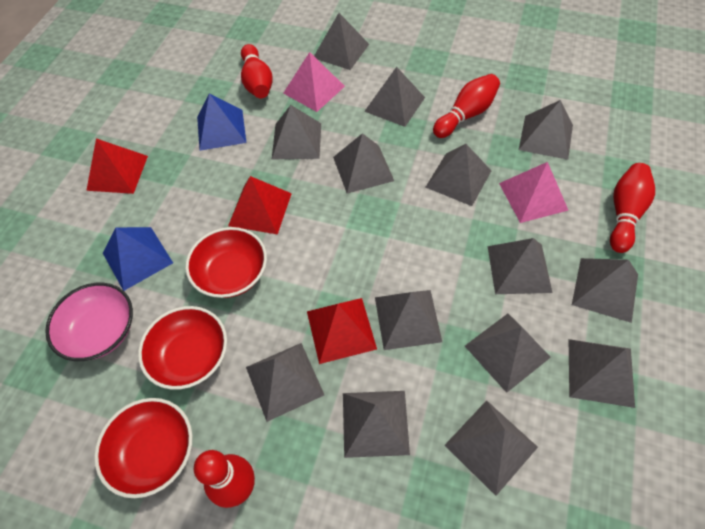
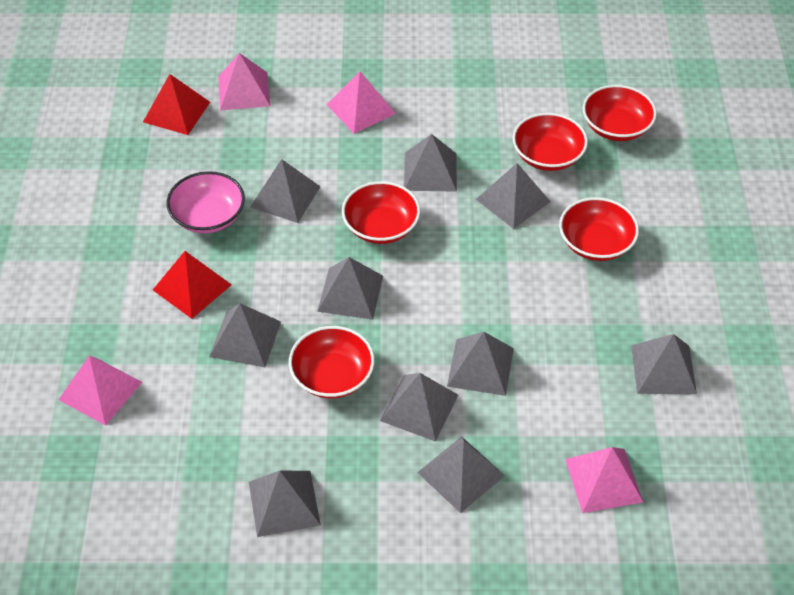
blue pyramid: 2 -> 0
grey pyramid: 14 -> 10
pink pyramid: 2 -> 4
red bowl: 3 -> 5
red bowling pin: 4 -> 0
red pyramid: 3 -> 2

